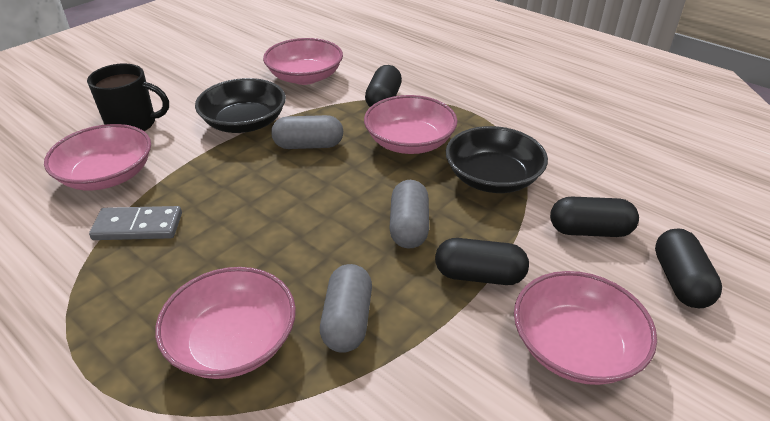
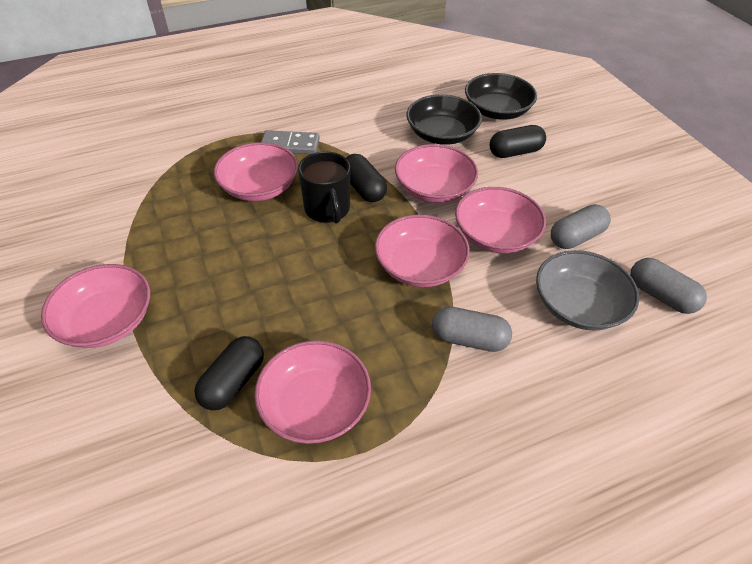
black capsule: 4 -> 3
grey bowl: 0 -> 1
pink bowl: 5 -> 6

